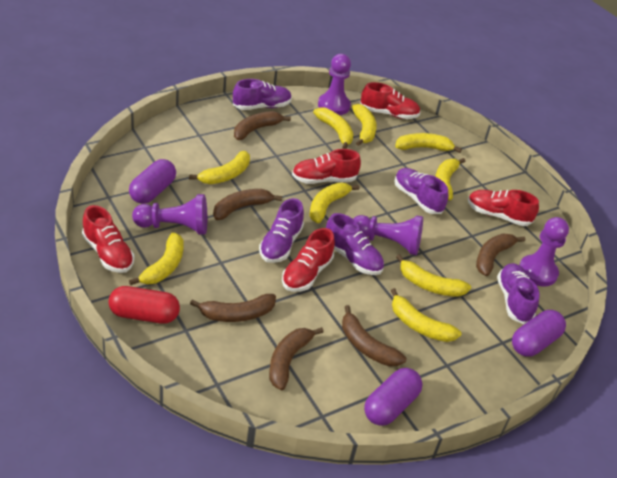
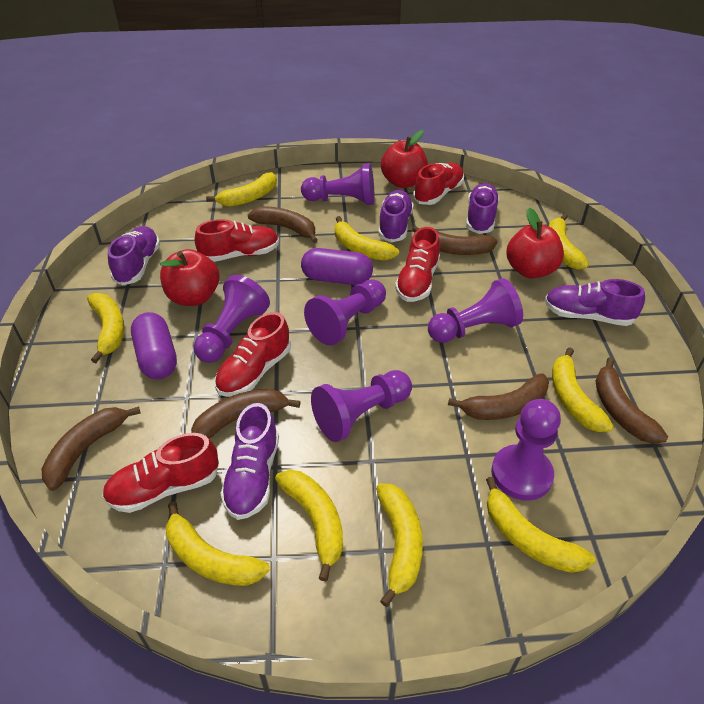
purple capsule: 3 -> 2
purple pawn: 4 -> 6
red apple: 0 -> 3
red capsule: 1 -> 0

